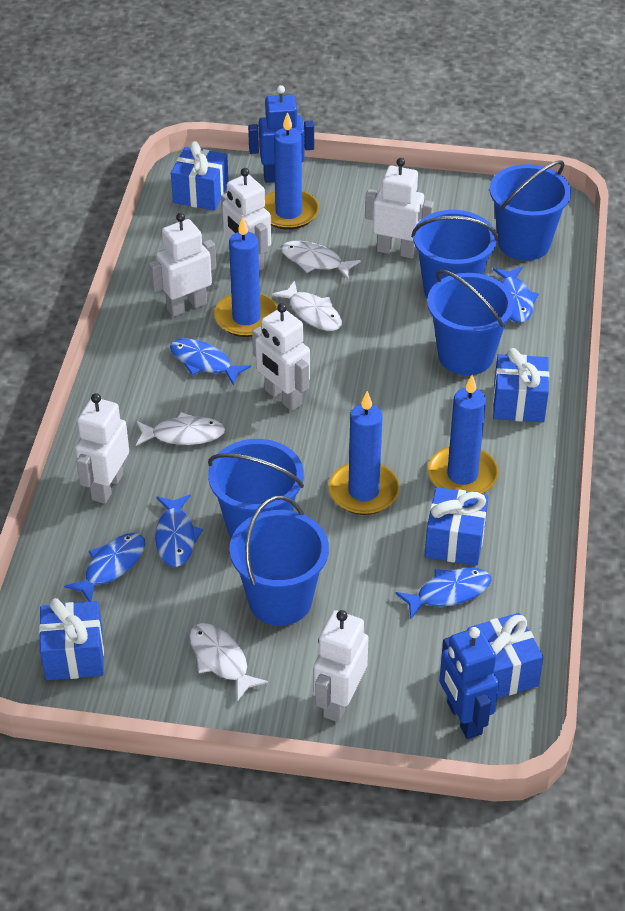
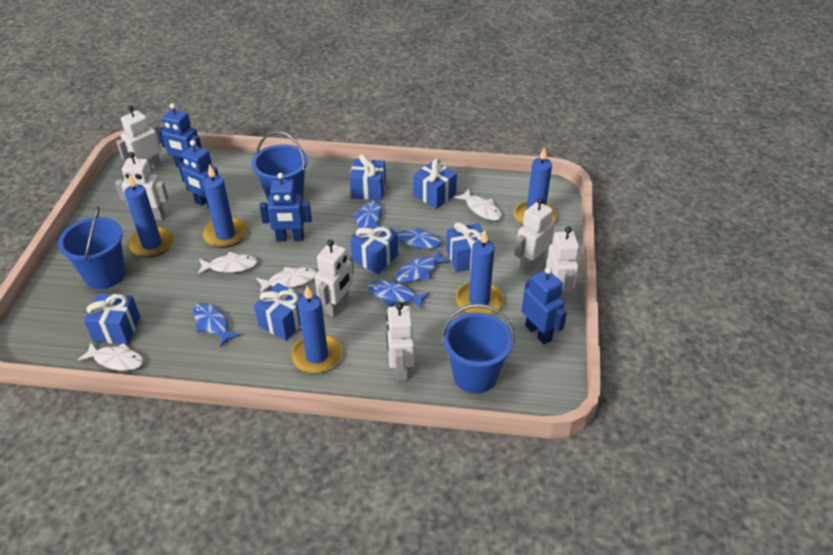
blue bucket: 5 -> 3
blue candle: 4 -> 5
blue gift: 5 -> 6
blue robot: 2 -> 4

